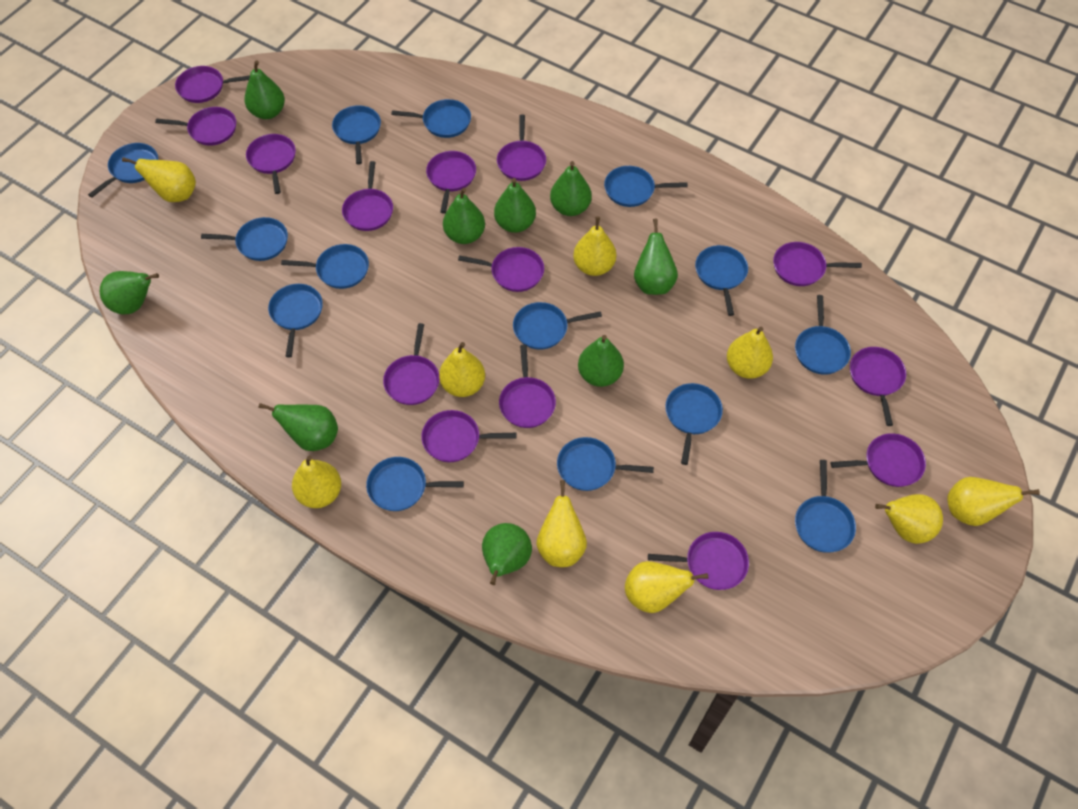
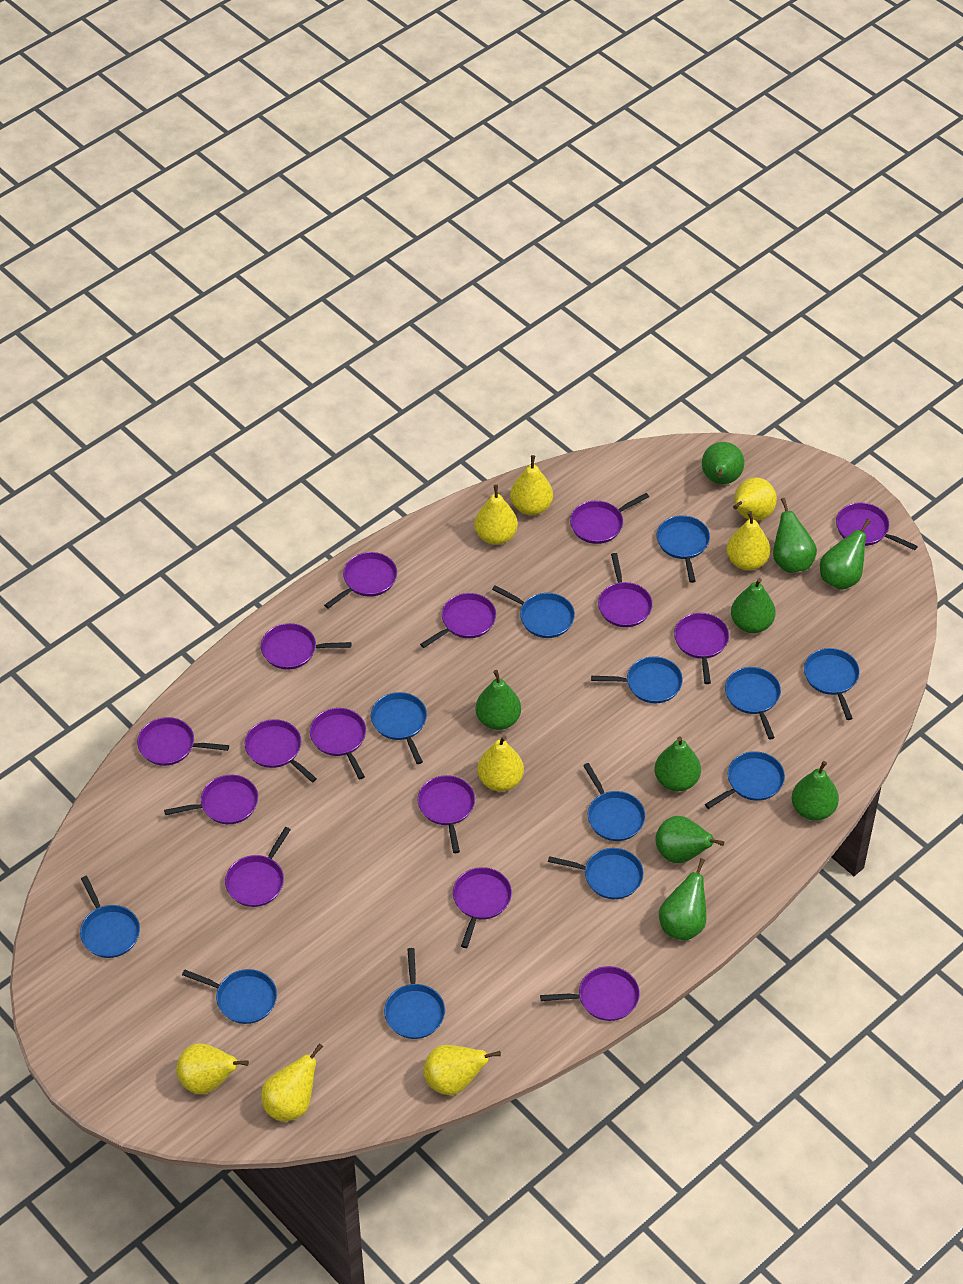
blue pan: 14 -> 12
purple pan: 14 -> 15
yellow pear: 9 -> 8

